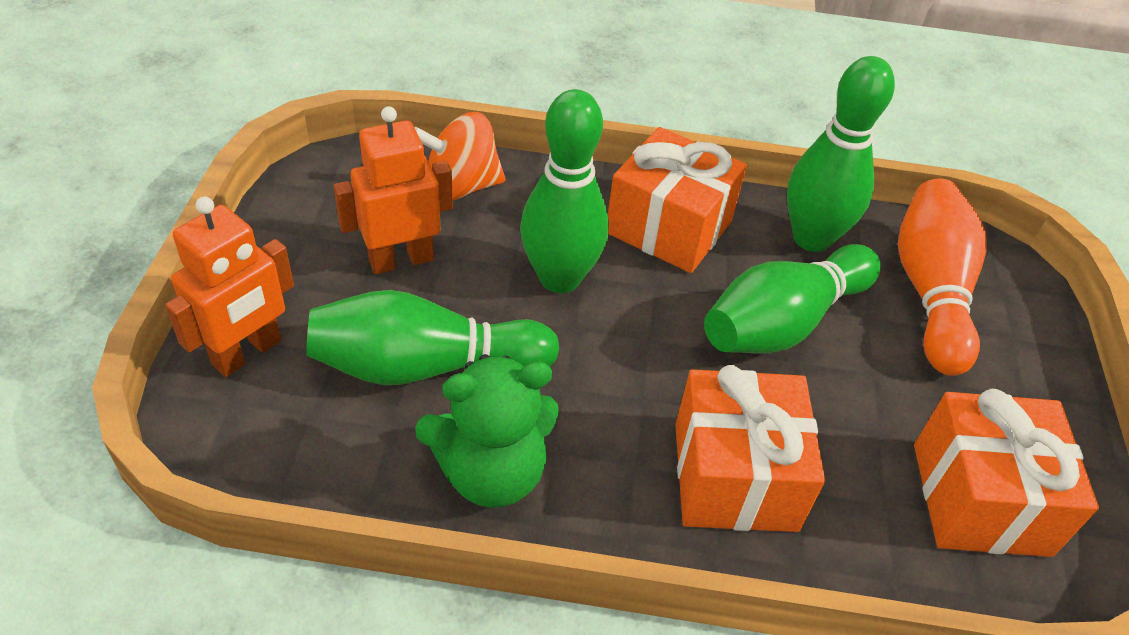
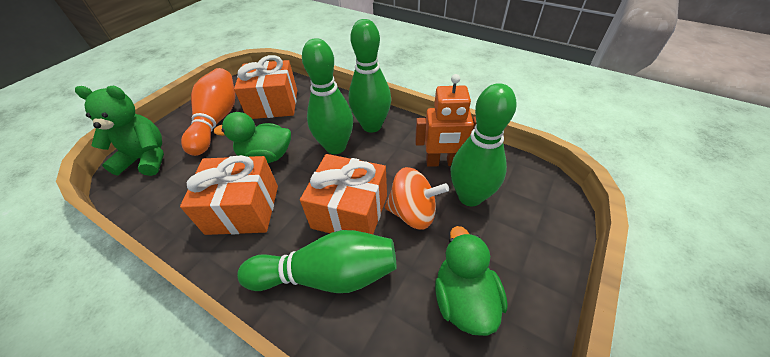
green duck: 0 -> 2
orange robot: 2 -> 1

